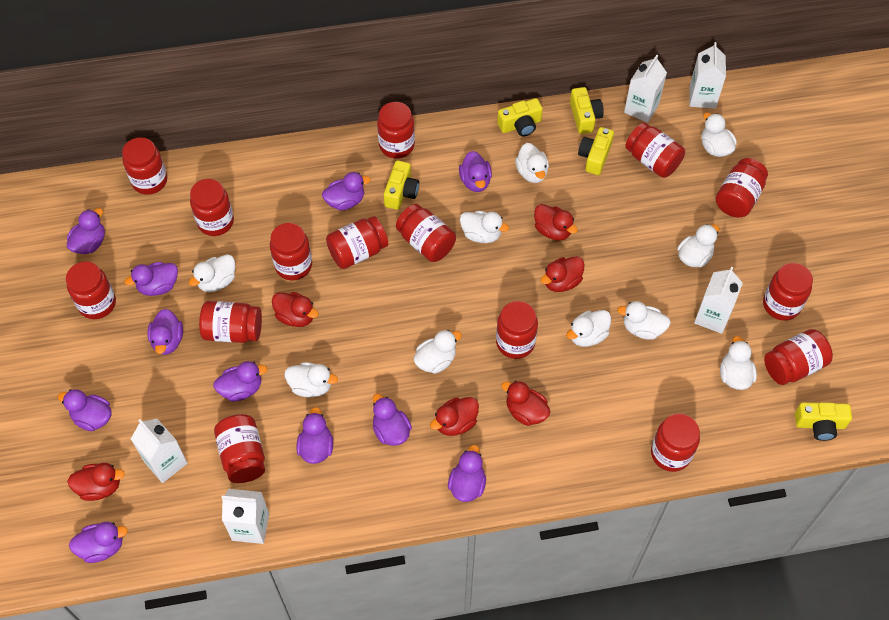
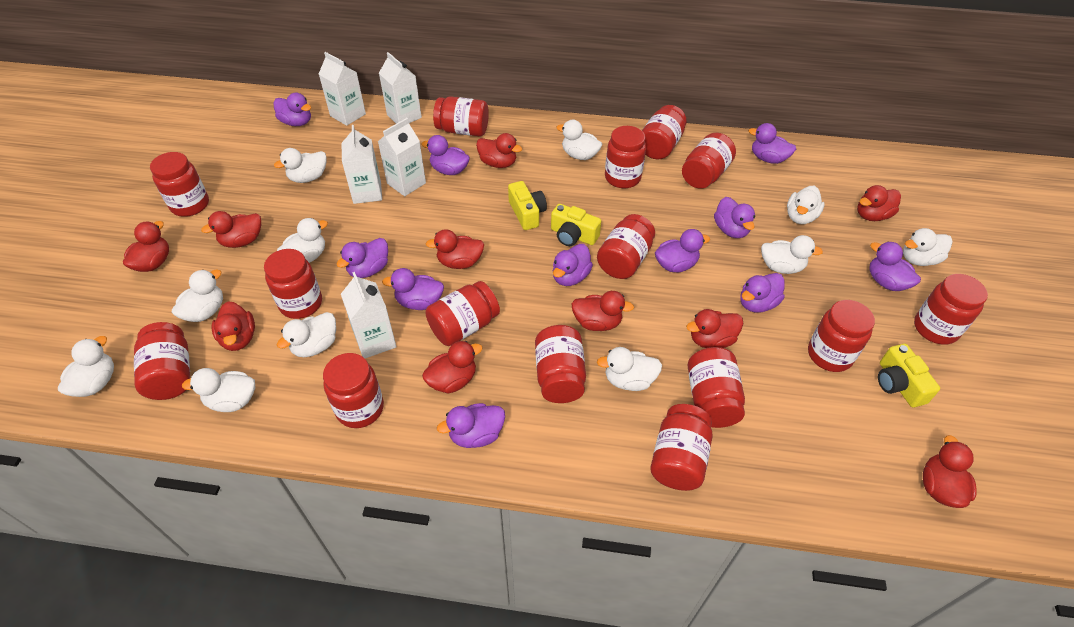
red duck: 6 -> 10
white duck: 10 -> 11
yellow camera: 5 -> 3

